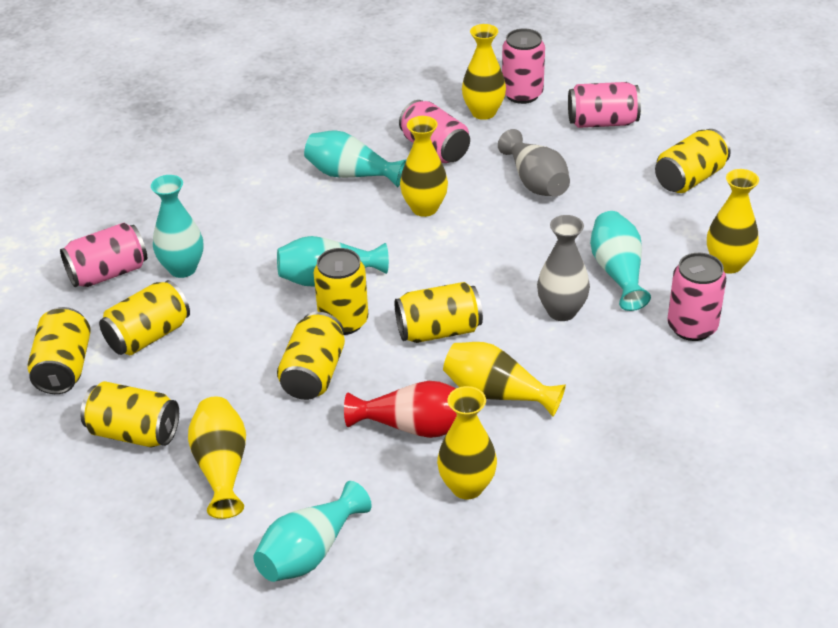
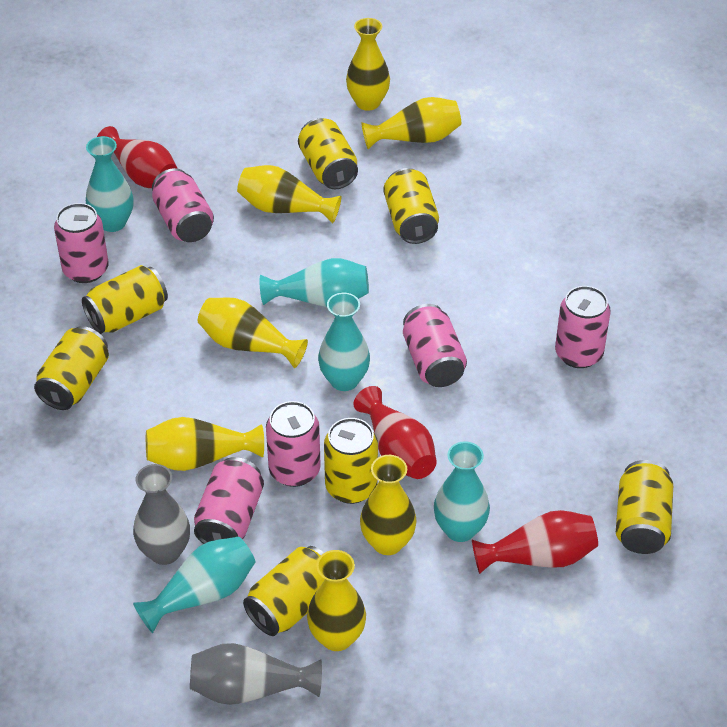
pink can: 5 -> 6
red vase: 1 -> 3
yellow vase: 6 -> 7

